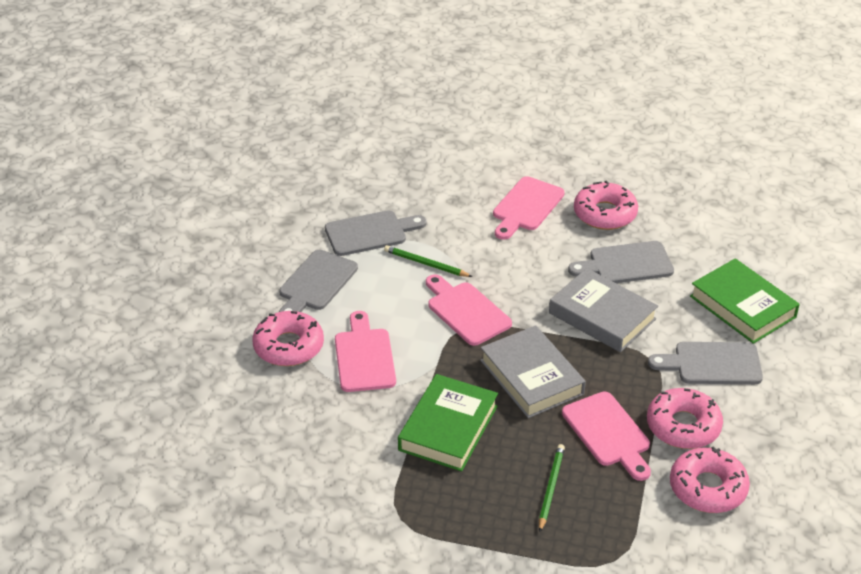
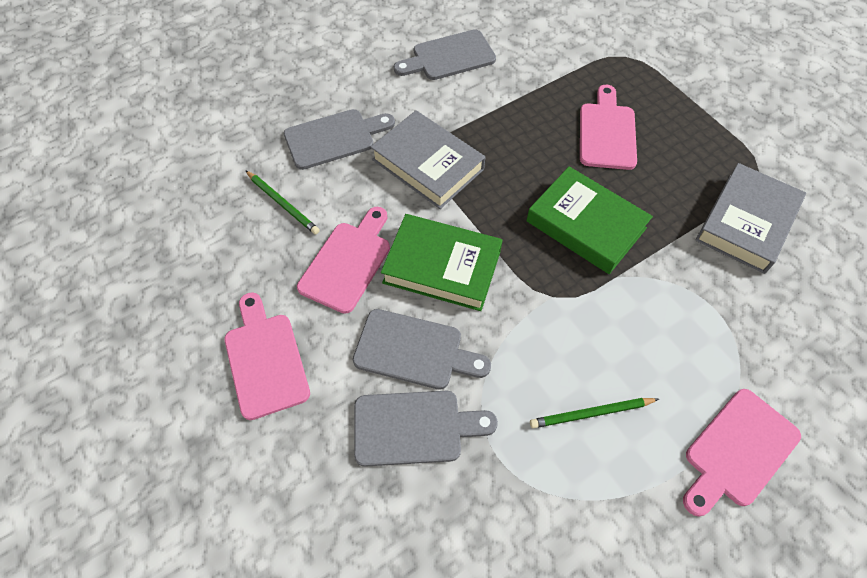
pink donut: 4 -> 0

